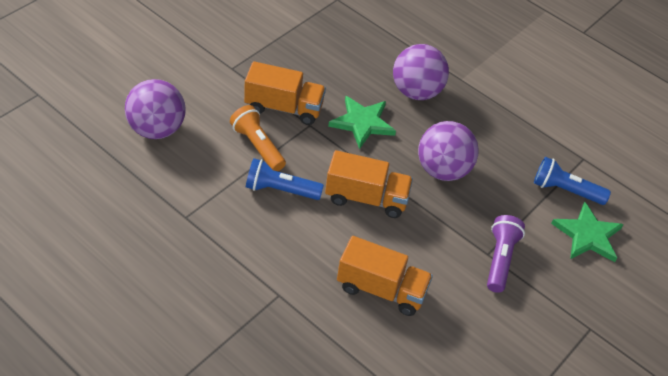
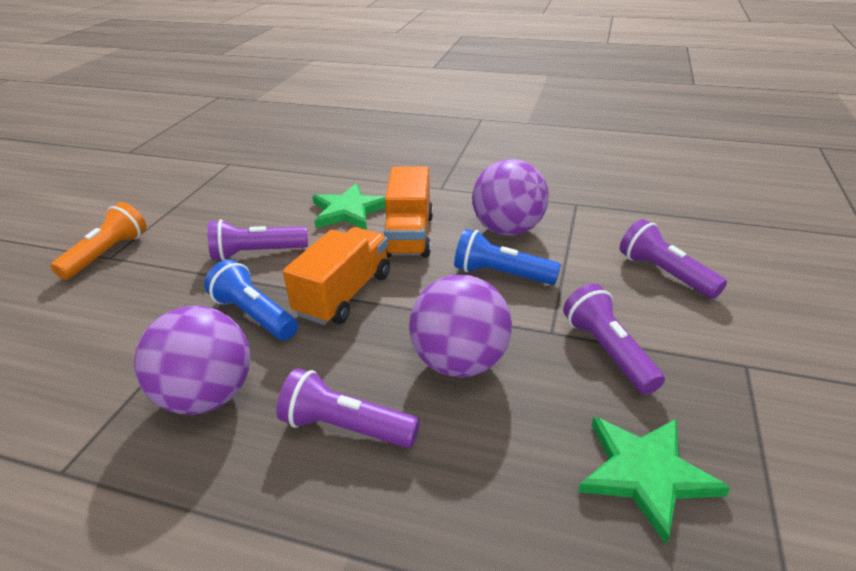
orange truck: 3 -> 2
purple flashlight: 1 -> 4

